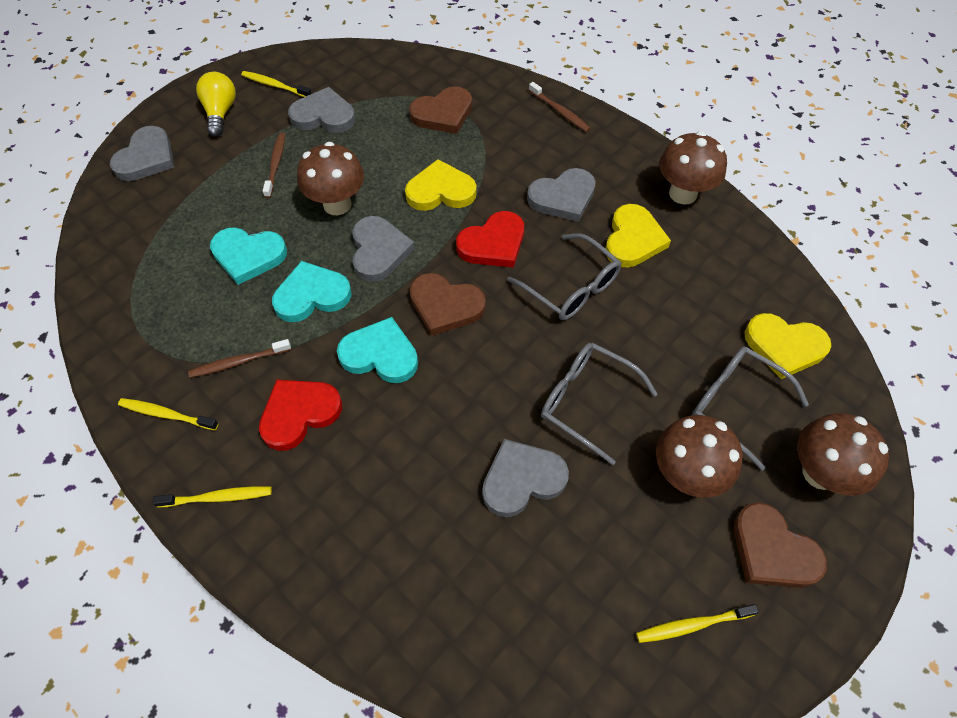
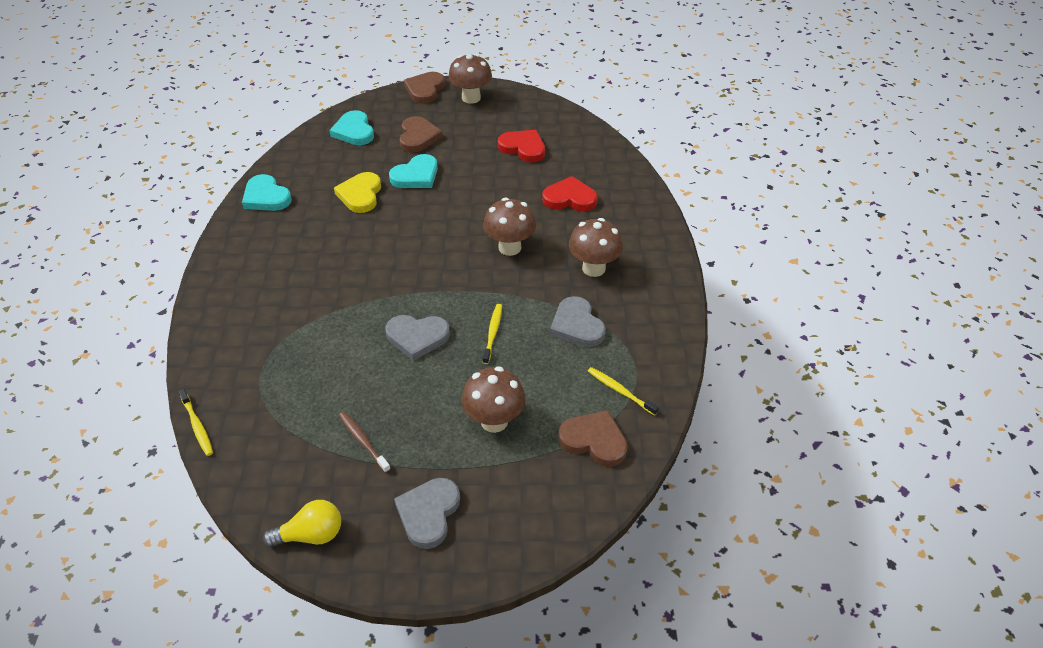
brown toothbrush: 3 -> 1
grey glasses: 3 -> 0
grey heart: 5 -> 3
yellow heart: 3 -> 1
yellow toothbrush: 4 -> 3

